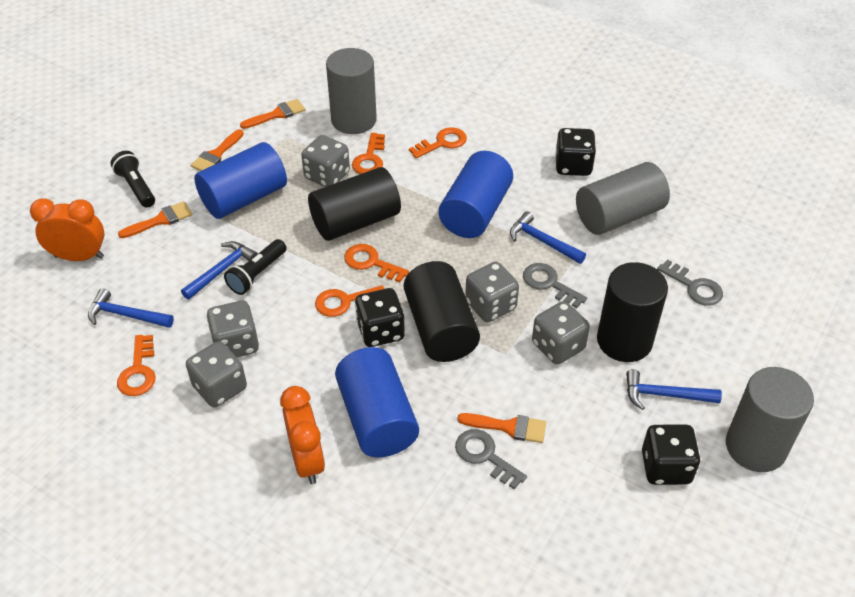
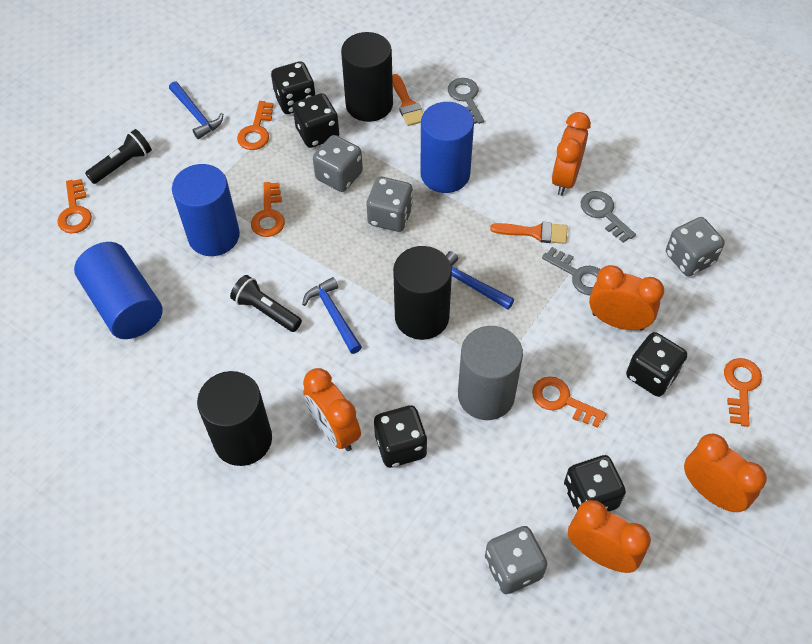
black dice: 3 -> 5
blue hammer: 4 -> 3
grey cylinder: 3 -> 1
grey dice: 5 -> 4
orange brush: 4 -> 2
orange clock: 2 -> 5

